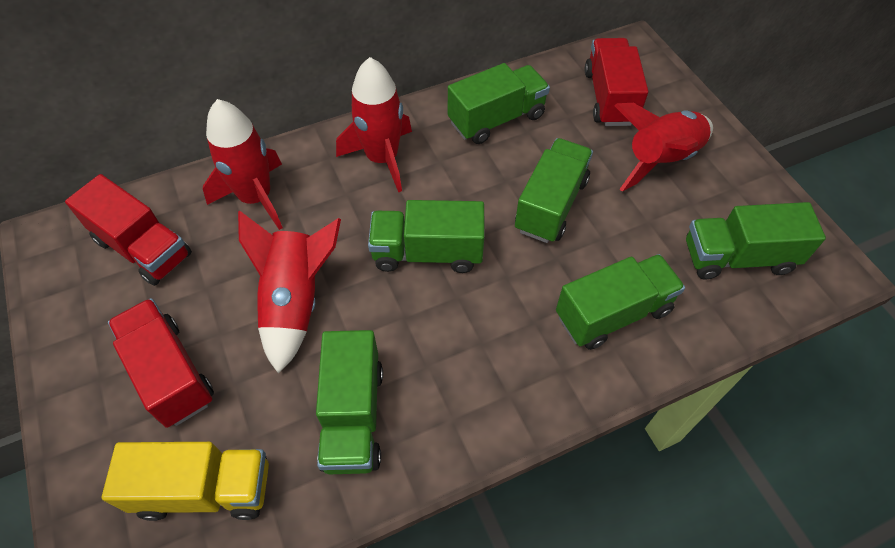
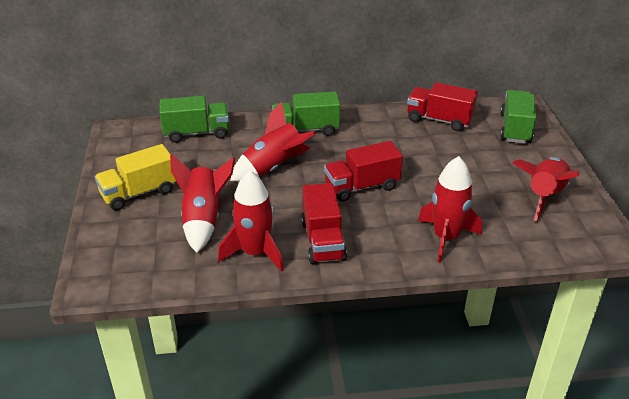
green truck: 6 -> 3
red rocket: 4 -> 5

